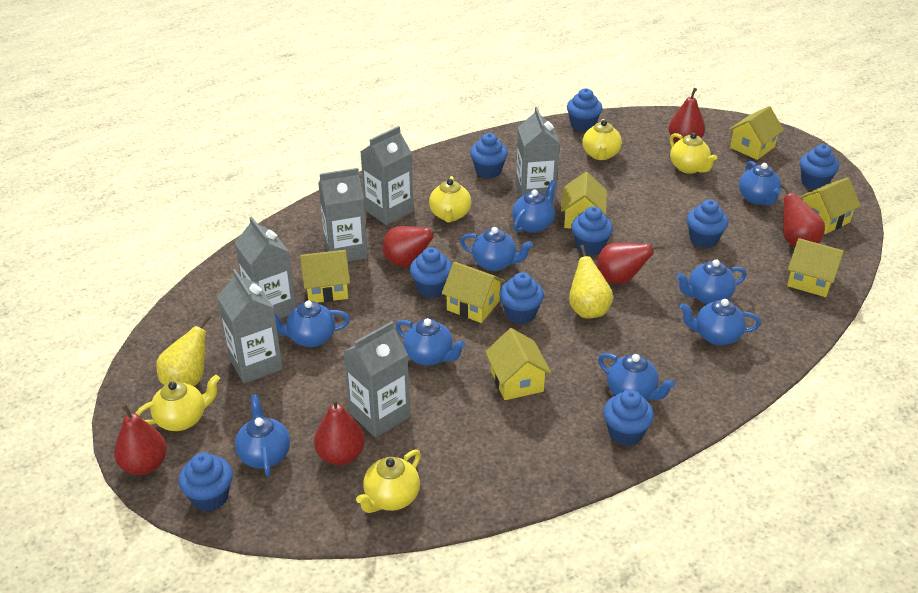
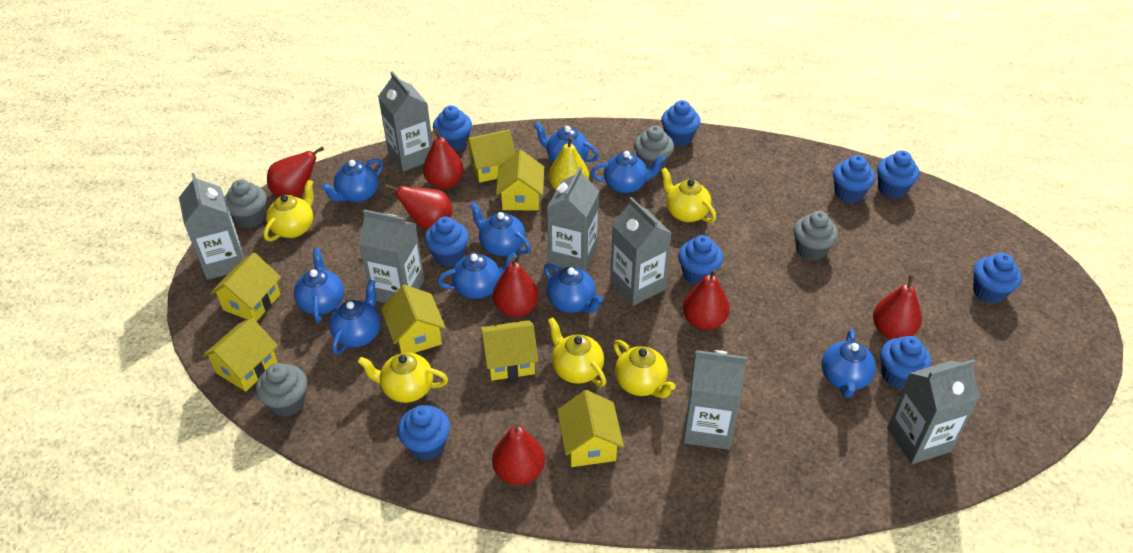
grey carton: 6 -> 7
grey cupcake: 0 -> 4
red pear: 6 -> 7
yellow pear: 2 -> 1

